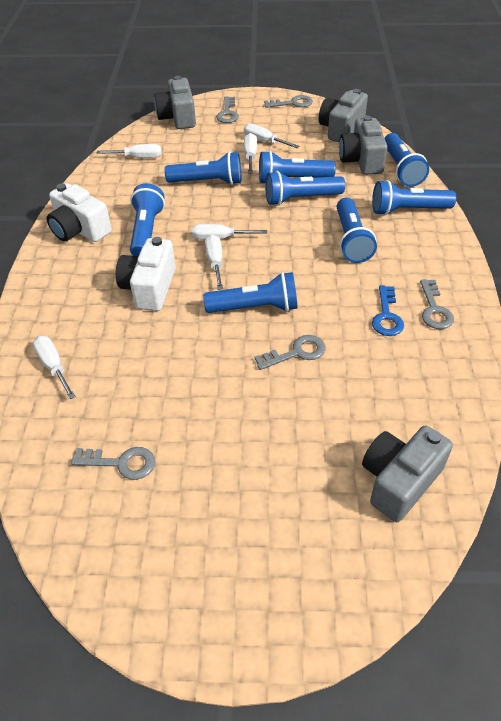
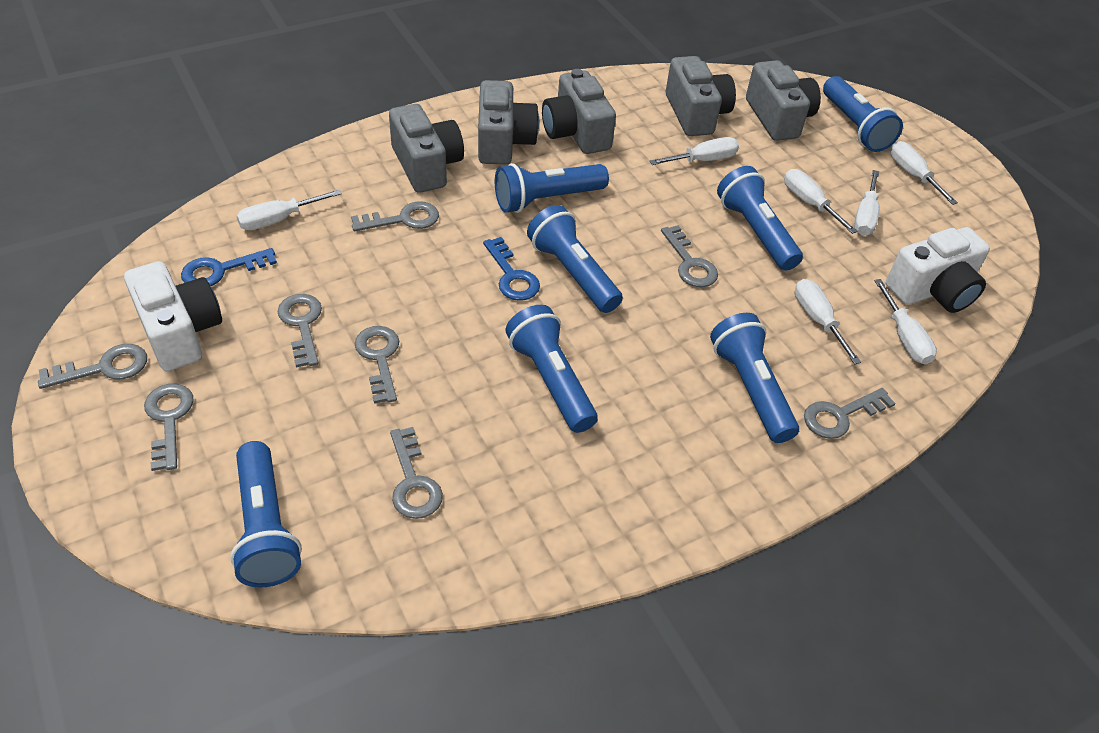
blue flashlight: 8 -> 7
blue key: 1 -> 2
grey camera: 4 -> 5
grey key: 5 -> 8
white screwdriver: 6 -> 7

